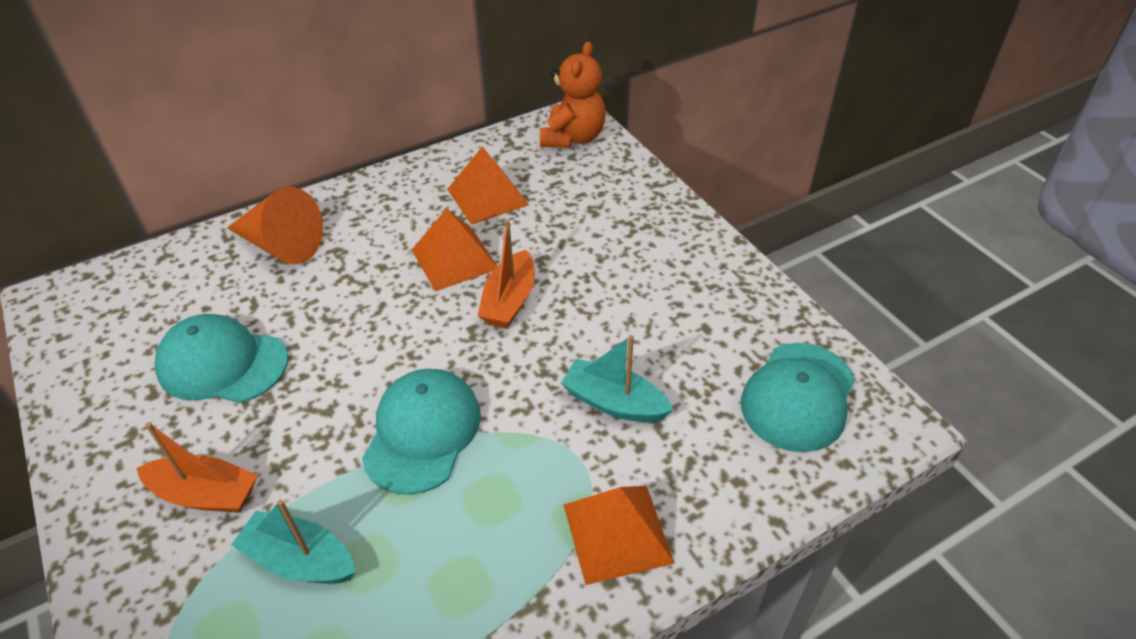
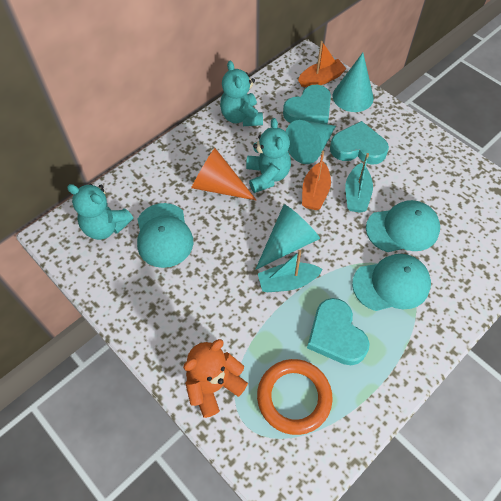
orange pyramid: 3 -> 0
orange ring: 0 -> 1
turquoise cone: 0 -> 3
turquoise heart: 0 -> 3
turquoise teddy bear: 0 -> 3

